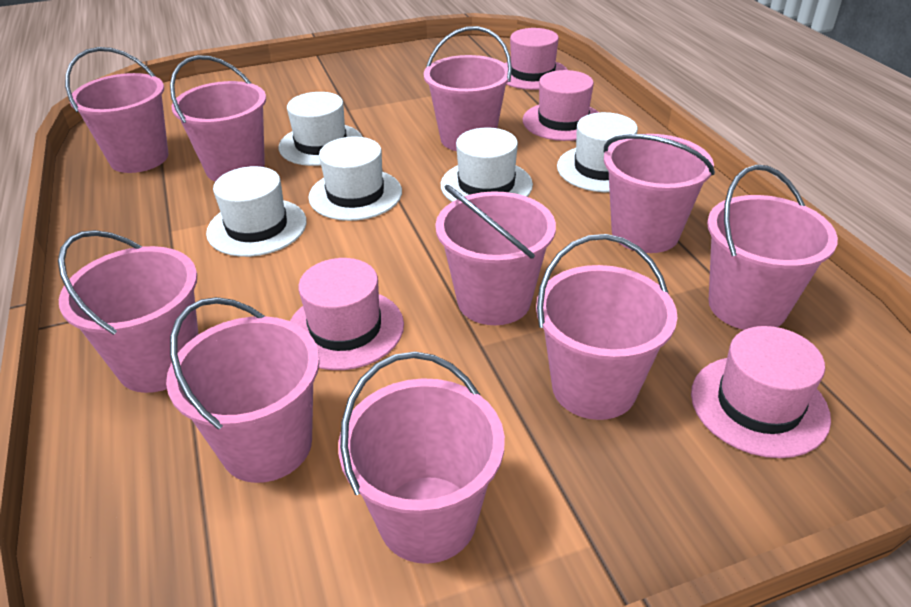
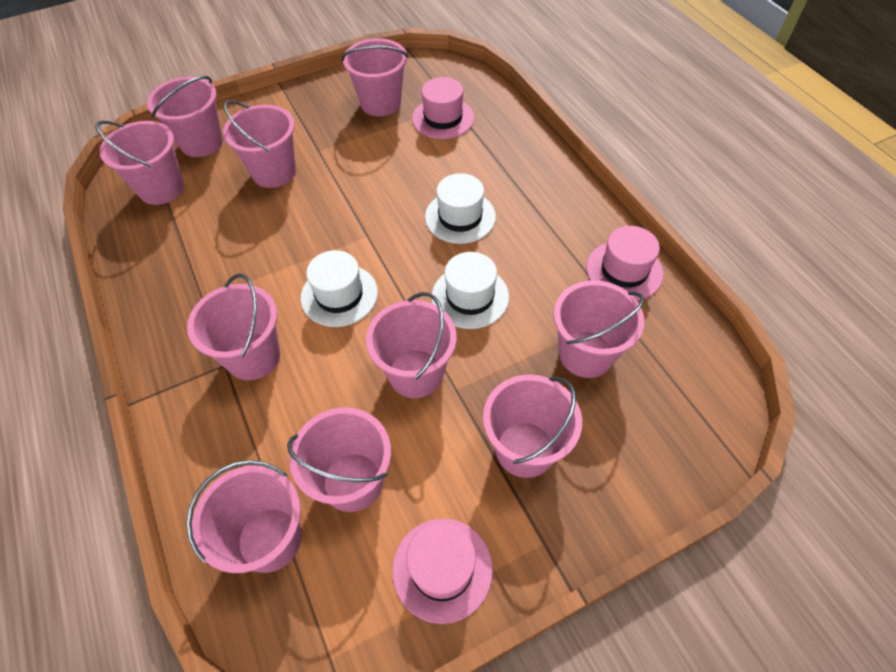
pink hat: 4 -> 3
white hat: 5 -> 3

